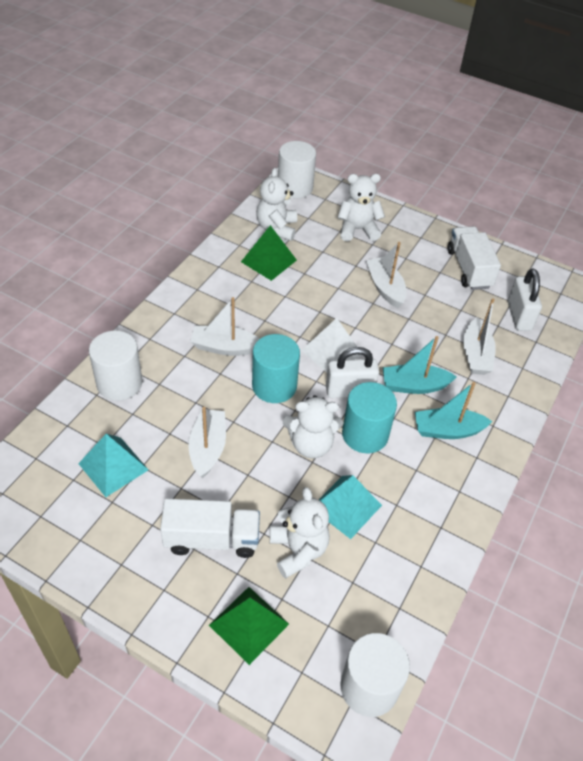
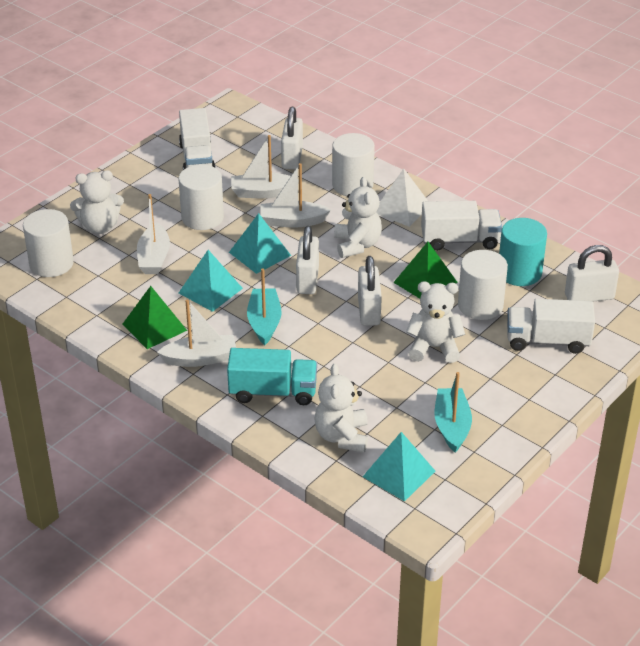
turquoise cylinder: 2 -> 1
turquoise pyramid: 2 -> 3
turquoise truck: 0 -> 1
white cylinder: 3 -> 4
white padlock: 2 -> 4
white truck: 2 -> 3

